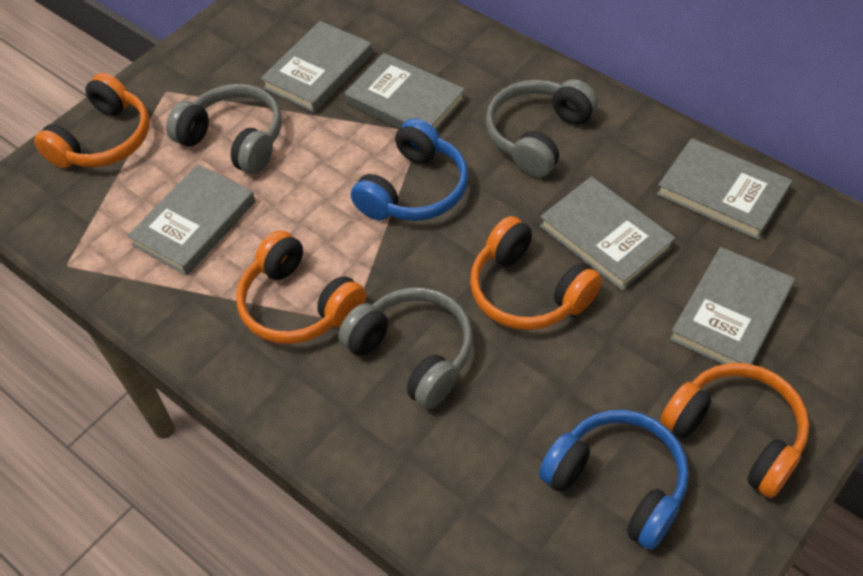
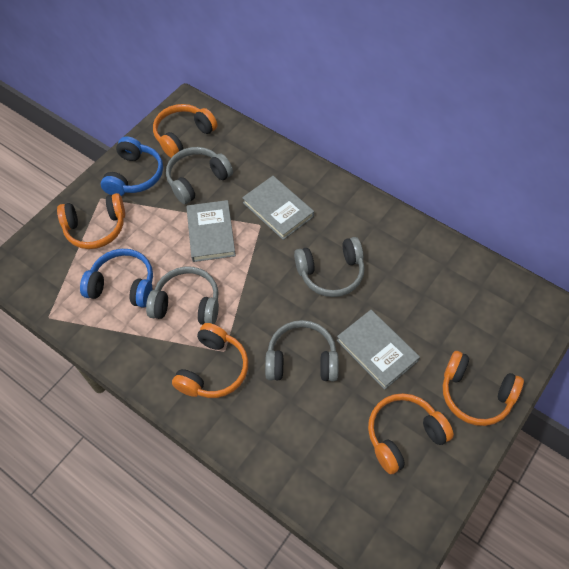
grey book: 6 -> 3
grey headphones: 3 -> 4
orange headphones: 4 -> 5

